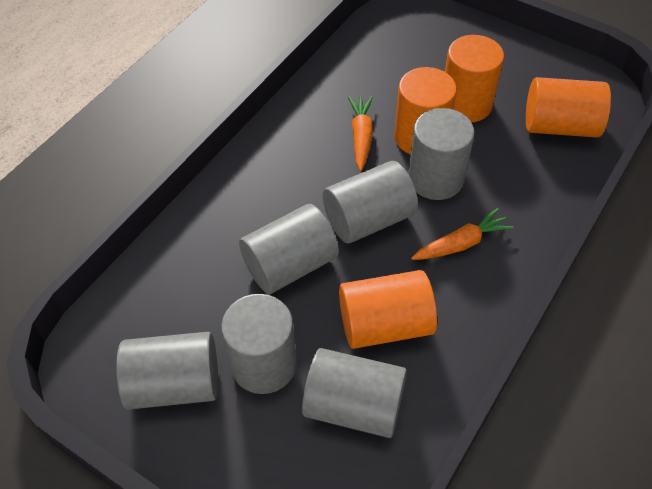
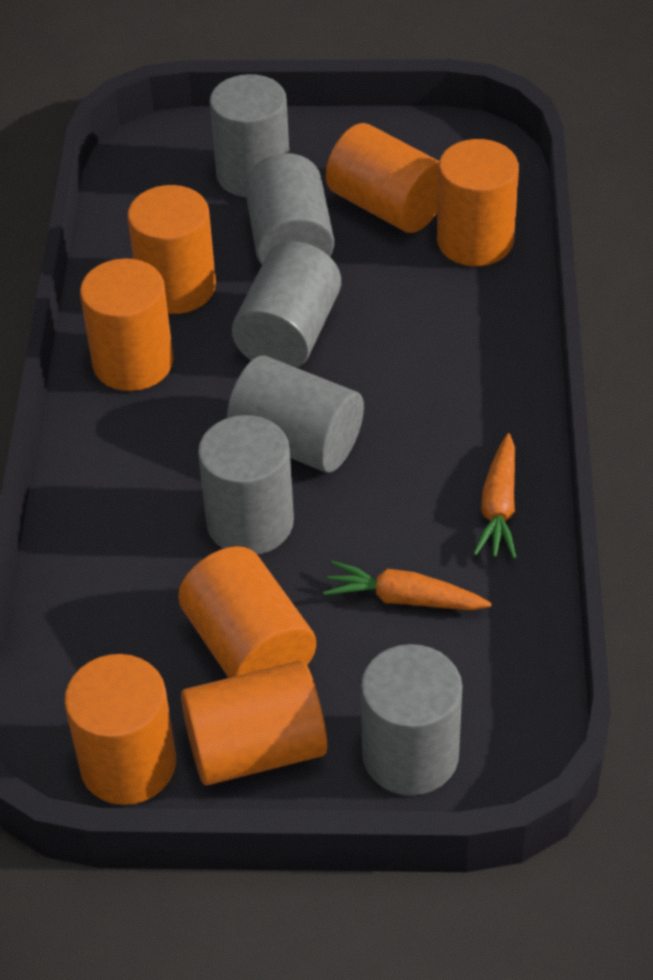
orange cylinder: 4 -> 7

